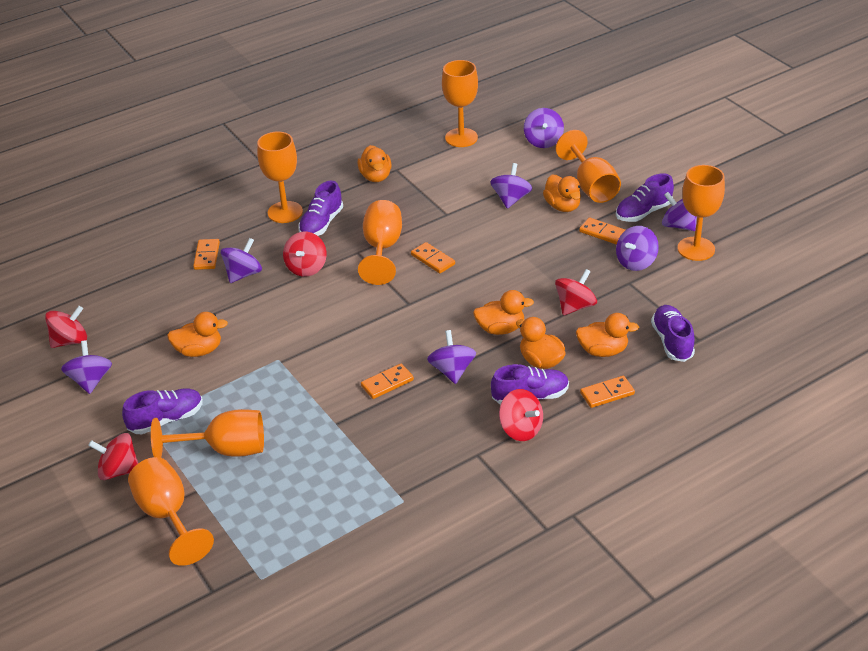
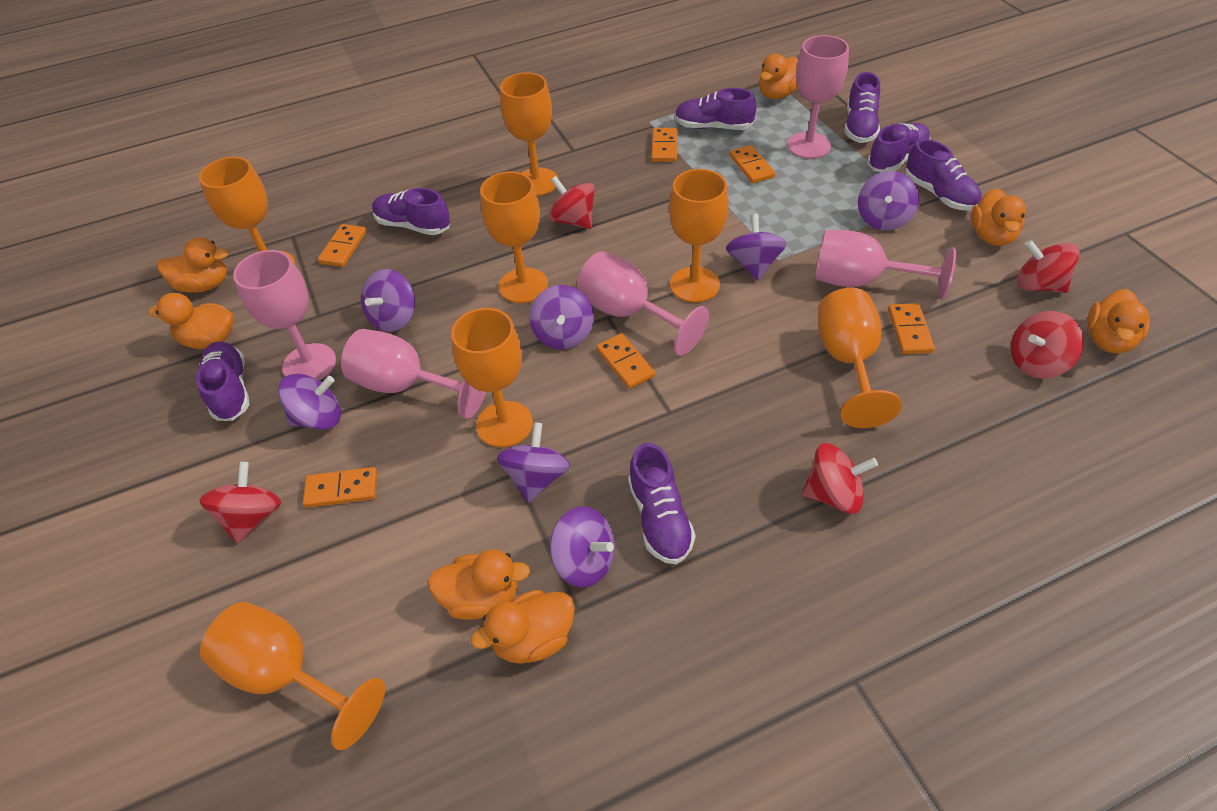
orange domino: 5 -> 6
orange duck: 6 -> 7
pink goblet: 0 -> 5
purple shoe: 5 -> 7

